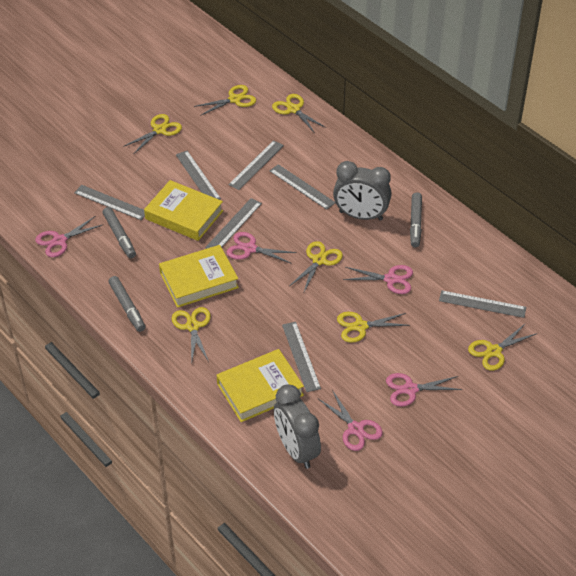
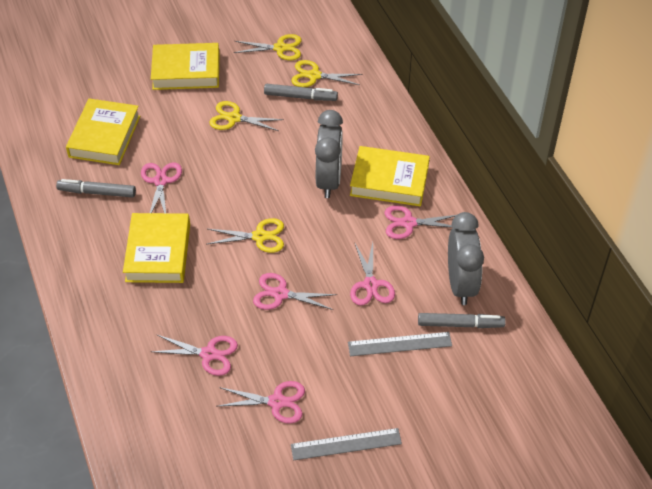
grey ruler: 7 -> 2
pink scissors: 5 -> 6
yellow book: 3 -> 4
yellow scissors: 7 -> 4

